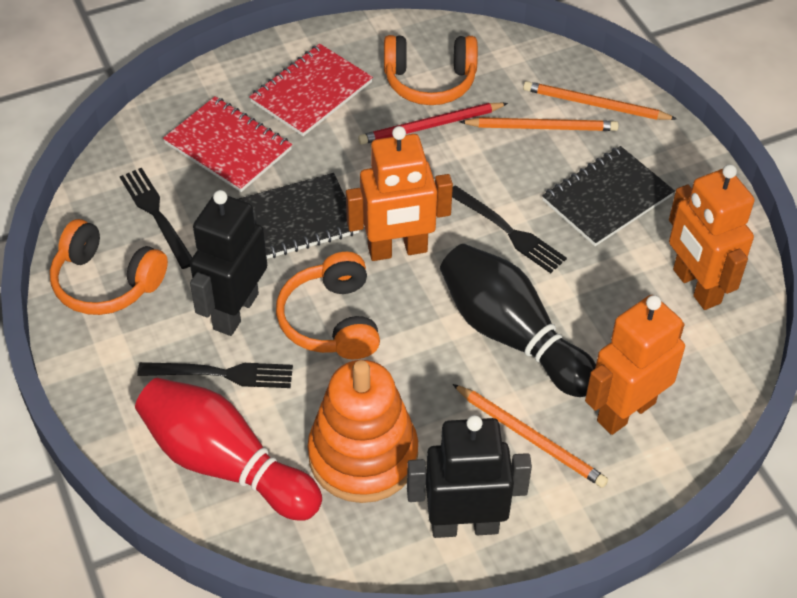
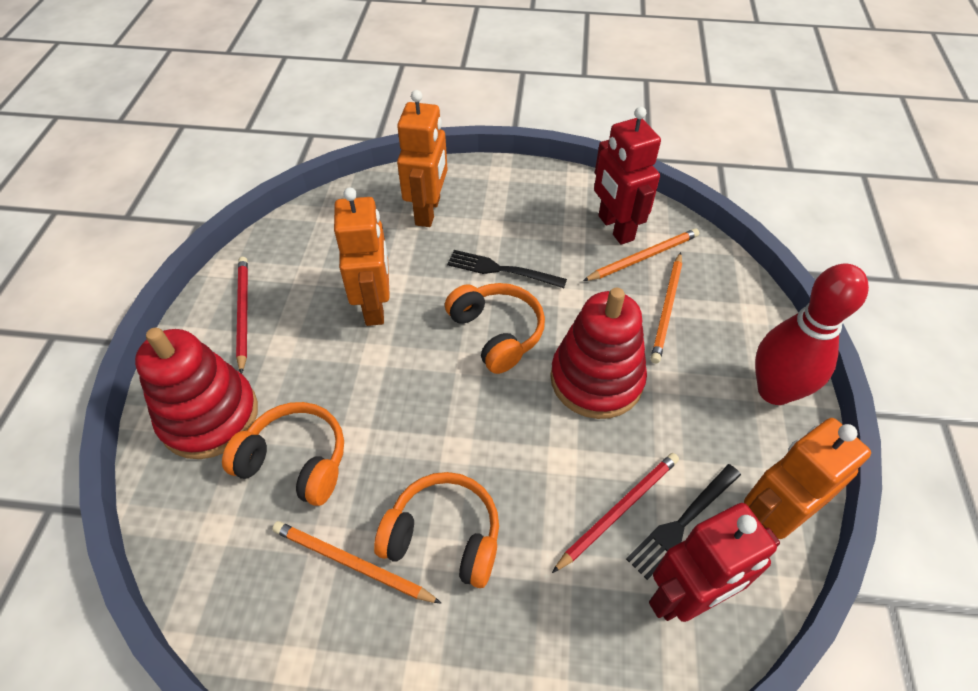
black bowling pin: 1 -> 0
black fork: 3 -> 2
black notebook: 2 -> 0
black robot: 2 -> 0
orange stacking toy: 1 -> 0
red notebook: 2 -> 0
red pencil: 1 -> 2
red robot: 0 -> 2
red stacking toy: 0 -> 2

